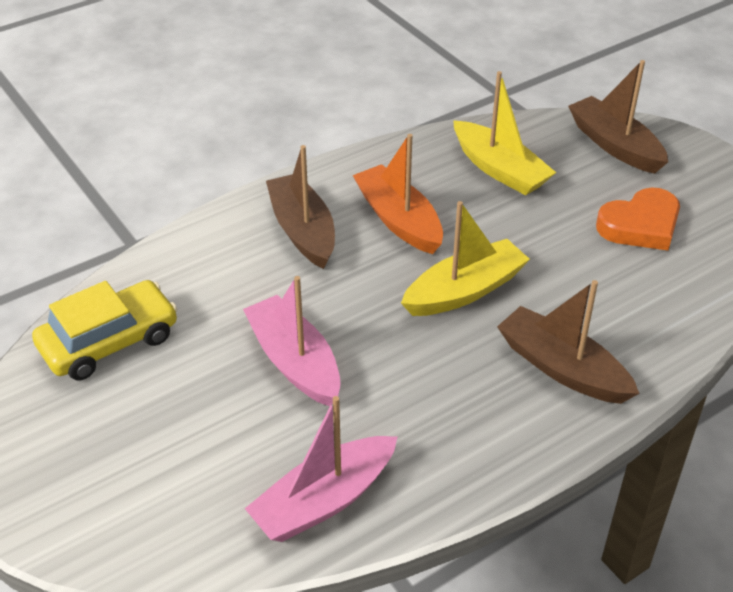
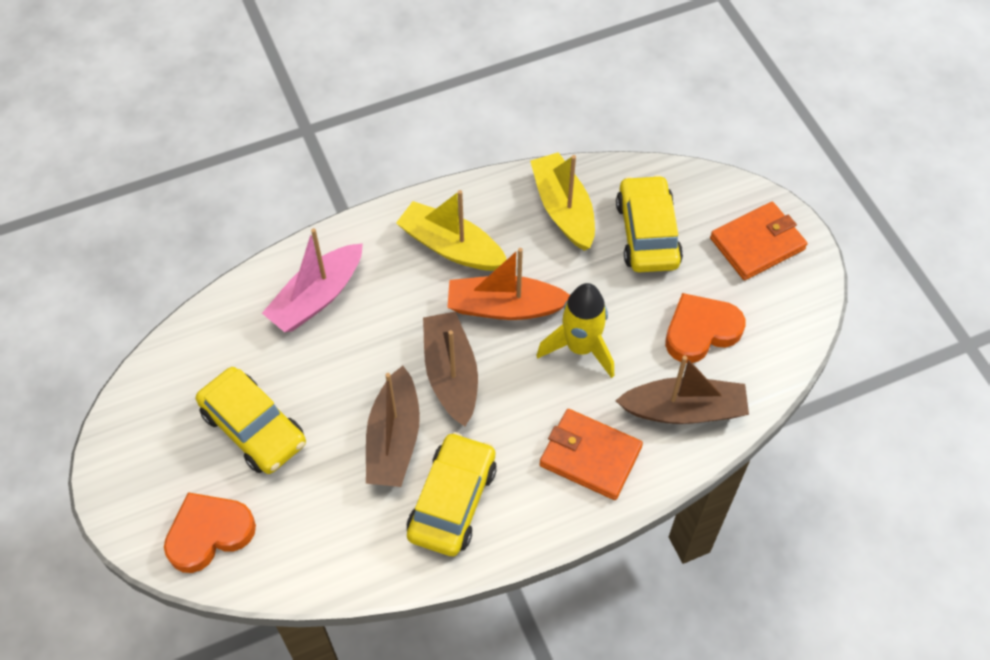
orange heart: 1 -> 2
orange wallet: 0 -> 2
pink boat: 2 -> 1
yellow car: 1 -> 3
yellow rocket: 0 -> 1

